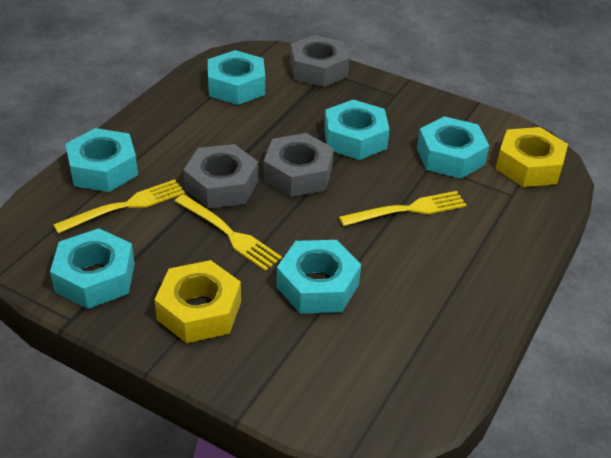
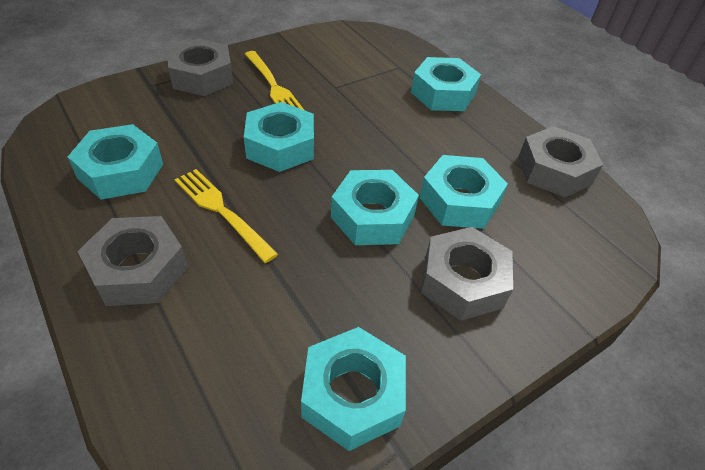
grey nut: 3 -> 4
yellow fork: 3 -> 2
yellow nut: 2 -> 0

